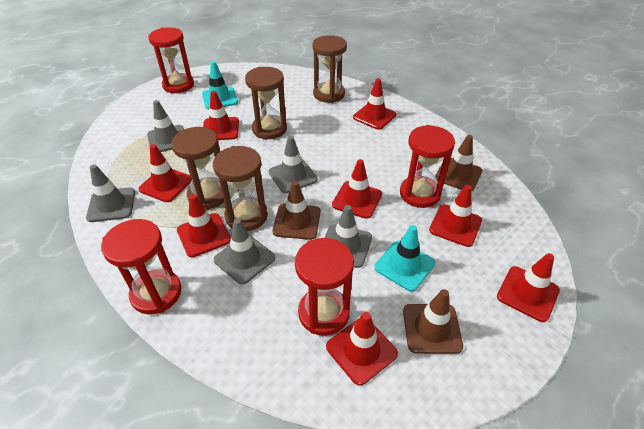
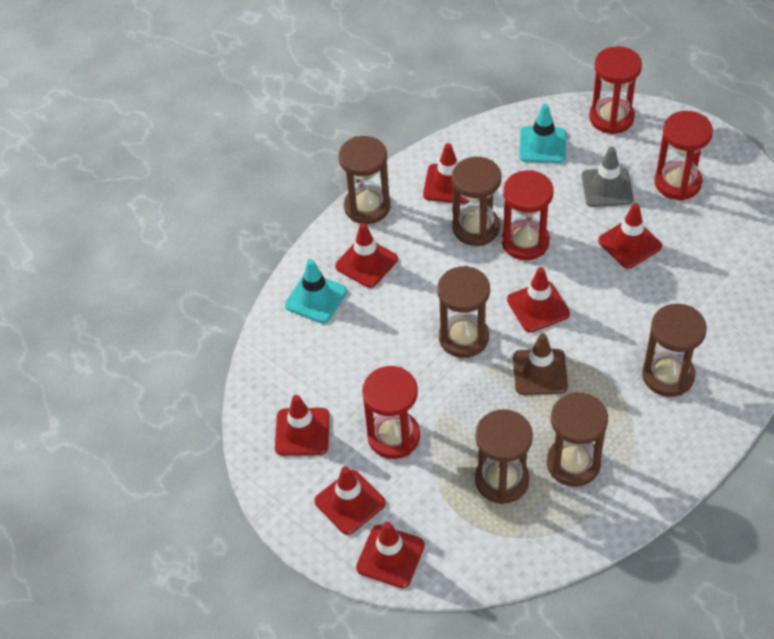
brown hourglass: 4 -> 6
brown traffic cone: 3 -> 1
grey traffic cone: 5 -> 1
red traffic cone: 8 -> 7

